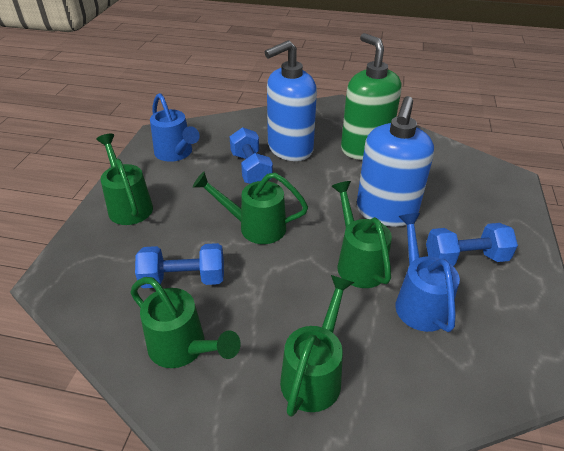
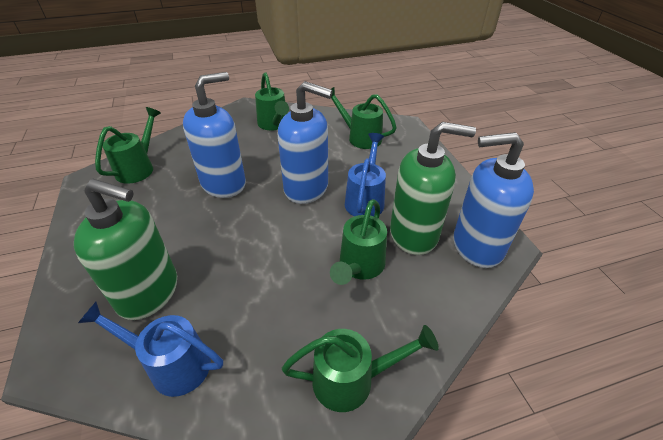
blue dumbbell: 3 -> 0
blue soap dispenser: 2 -> 3
green soap dispenser: 1 -> 2

